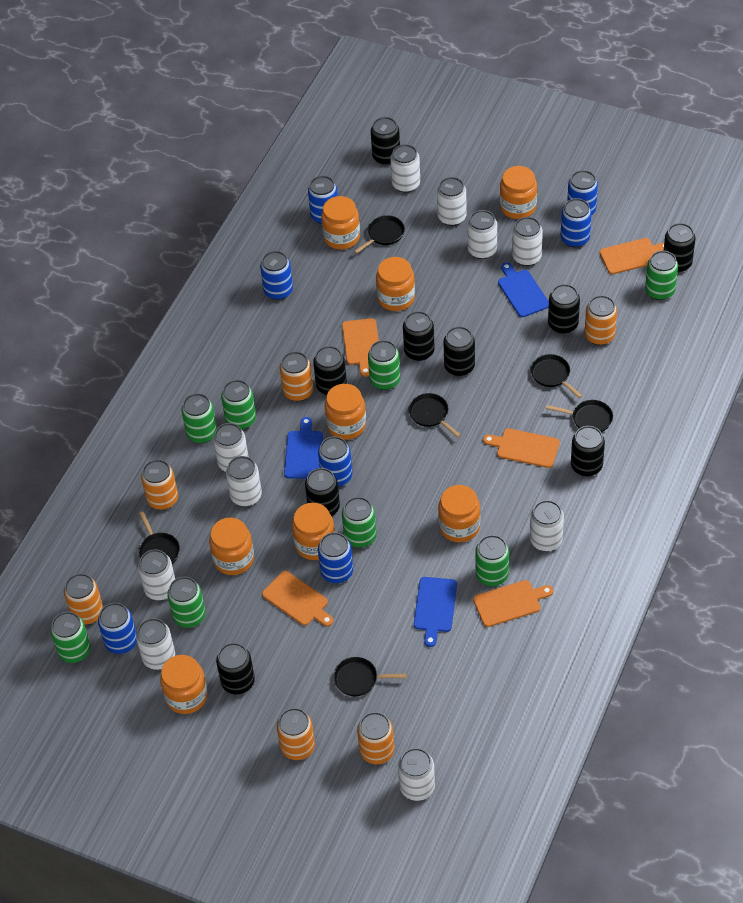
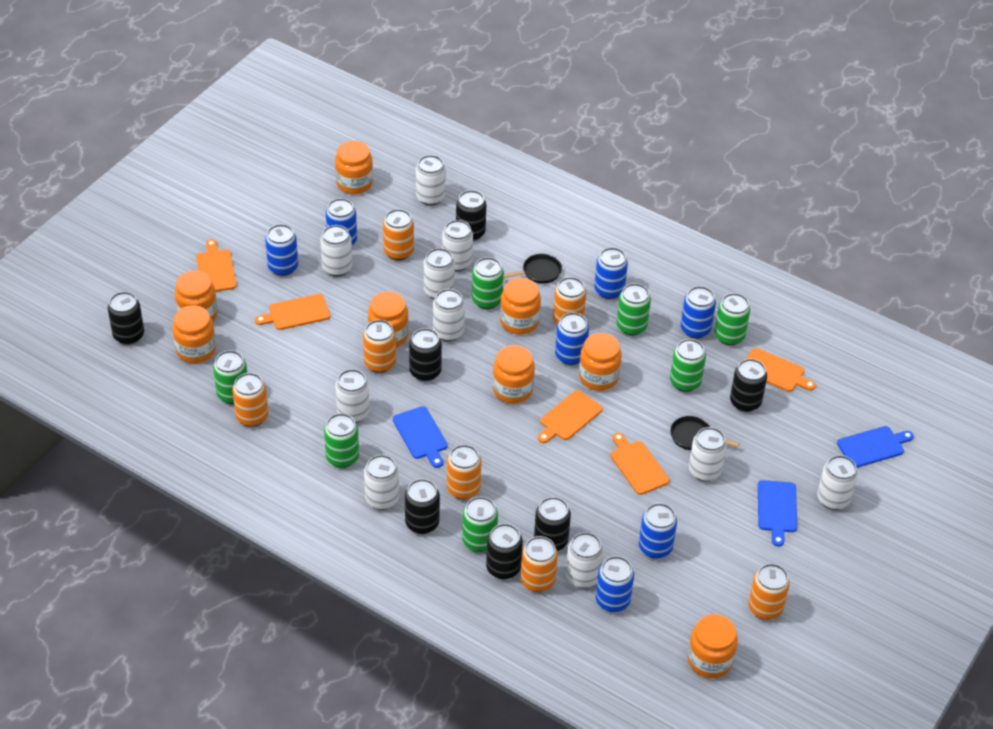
black can: 9 -> 7
black pan: 6 -> 2
green can: 8 -> 7
orange can: 6 -> 7

